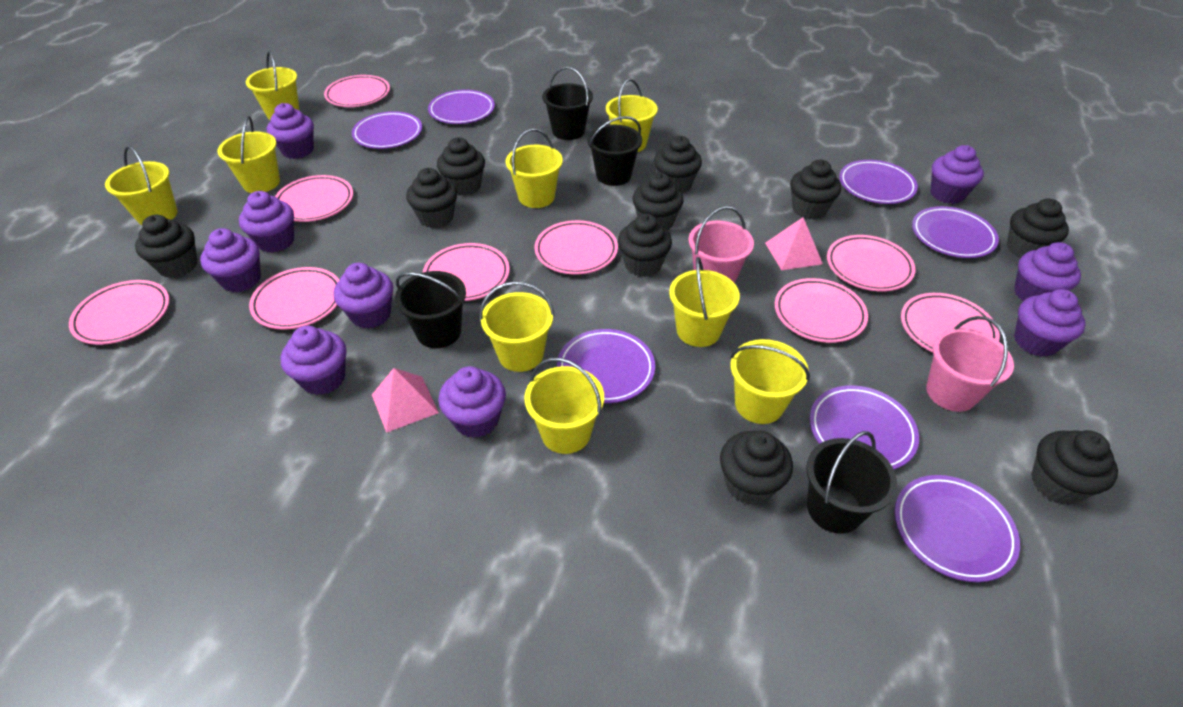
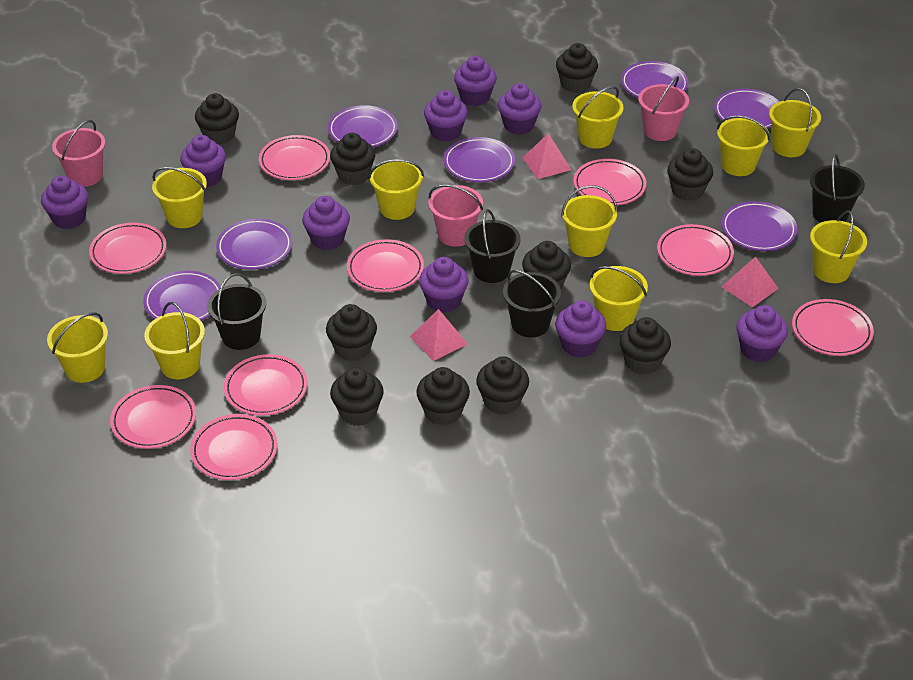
pink bucket: 2 -> 3
pink pyramid: 2 -> 3
yellow bucket: 9 -> 10

